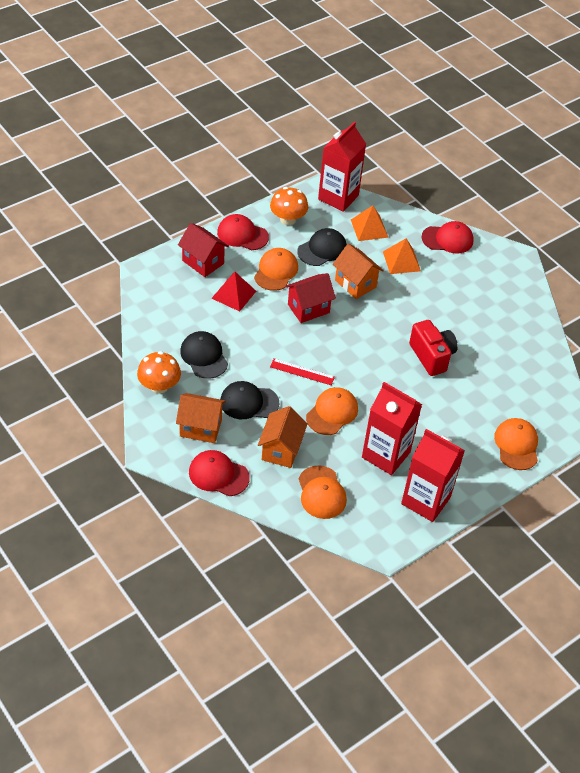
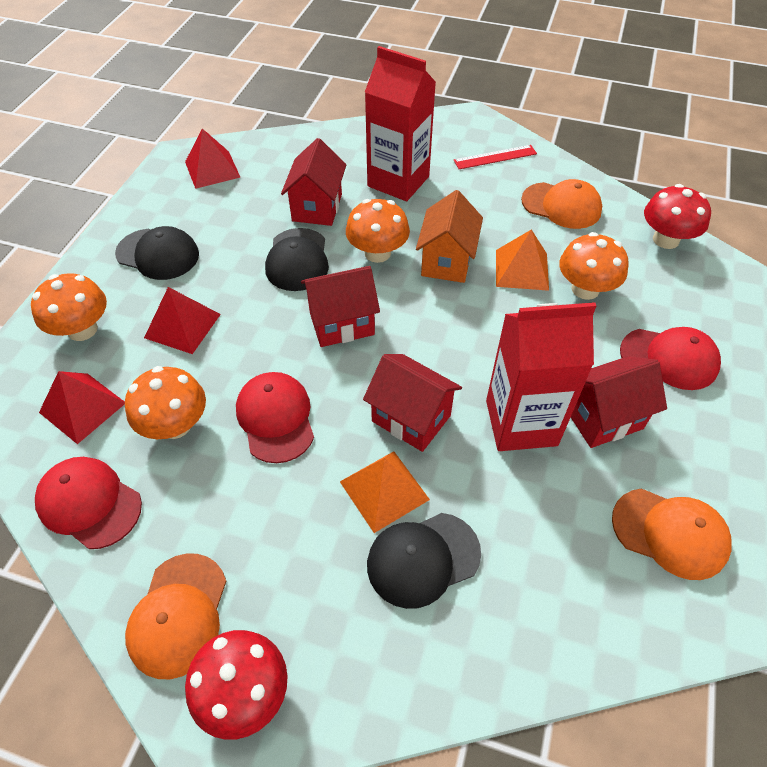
orange cap: 4 -> 3
orange house: 3 -> 1
orange mushroom: 2 -> 4
red camera: 1 -> 0
red carton: 3 -> 2
red house: 2 -> 4
red mushroom: 0 -> 2
red pyramid: 1 -> 3

